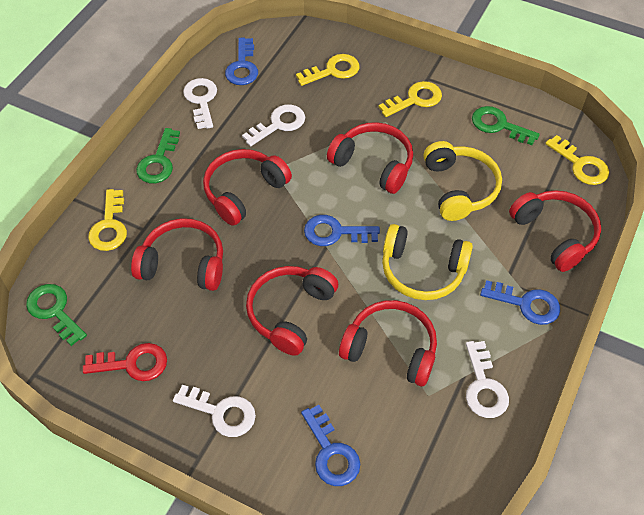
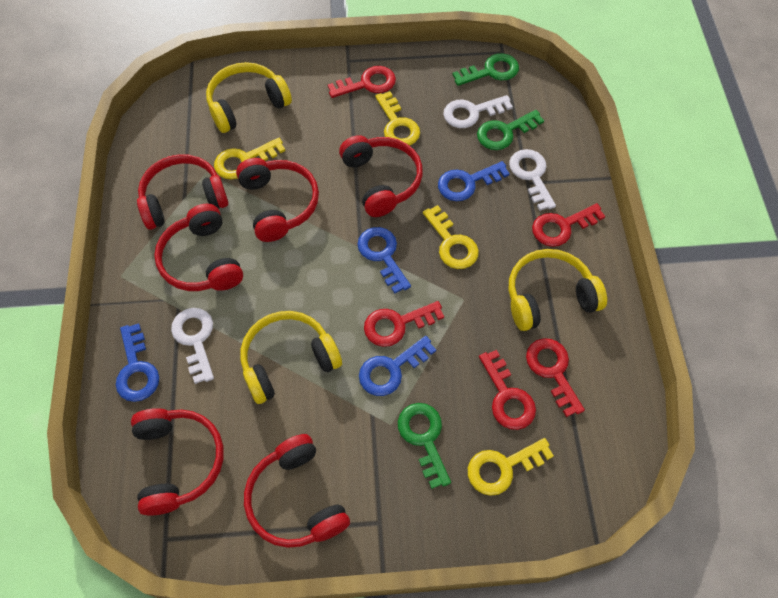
red key: 1 -> 5
white key: 4 -> 3
yellow headphones: 2 -> 3

